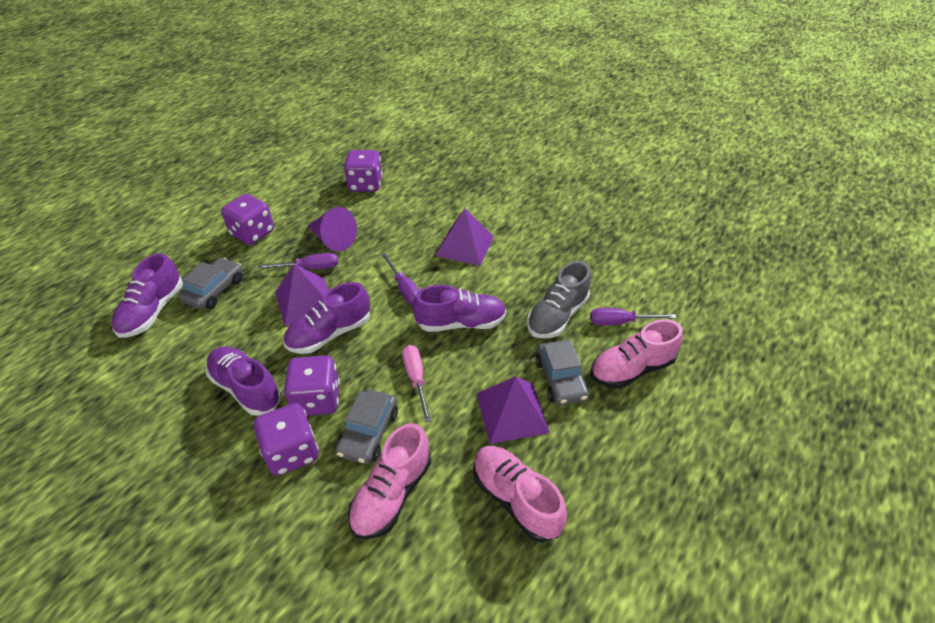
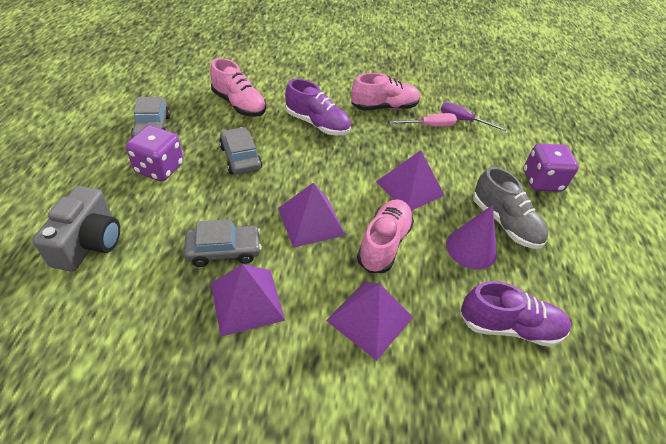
grey camera: 0 -> 1
purple dice: 4 -> 2
purple pyramid: 3 -> 4
purple screwdriver: 3 -> 1
purple shoe: 4 -> 2

